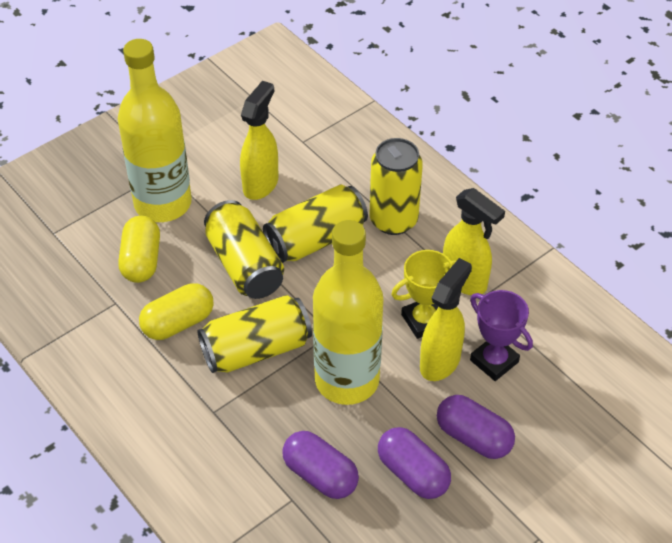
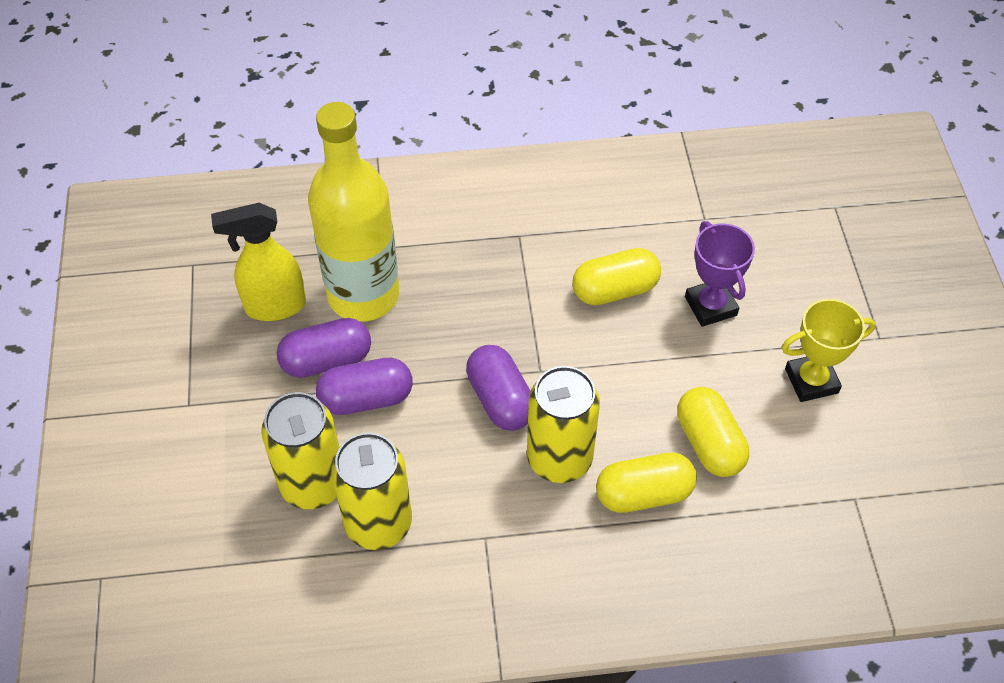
yellow bottle: 2 -> 1
yellow can: 4 -> 3
yellow capsule: 2 -> 3
yellow spray bottle: 3 -> 1

